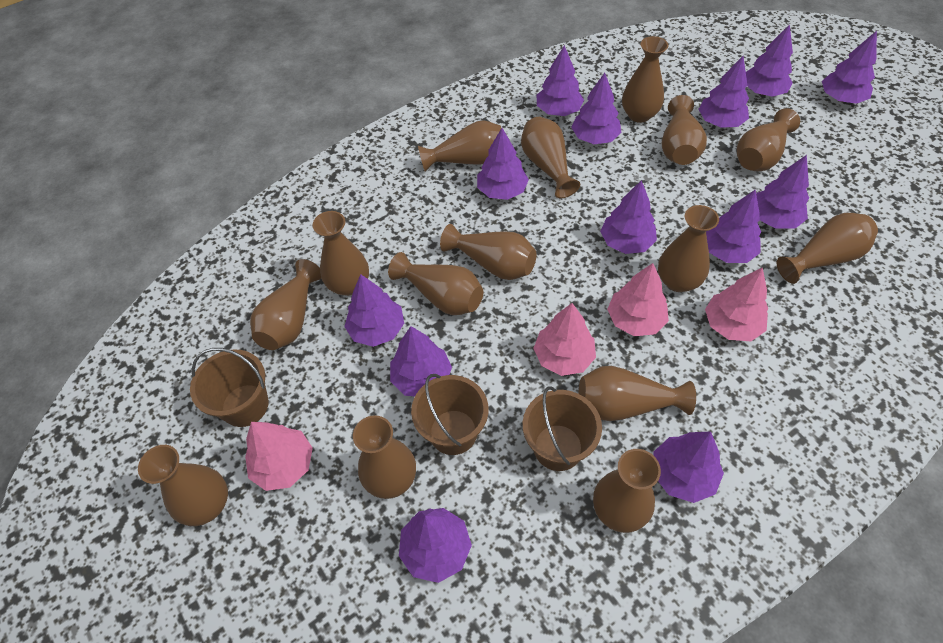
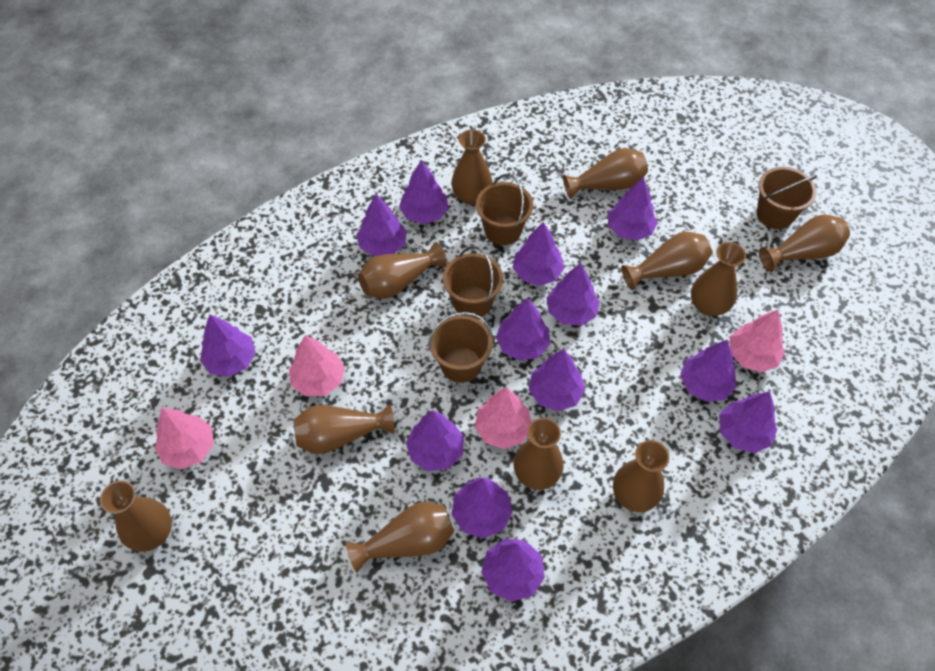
brown bucket: 3 -> 4
brown vase: 15 -> 11

